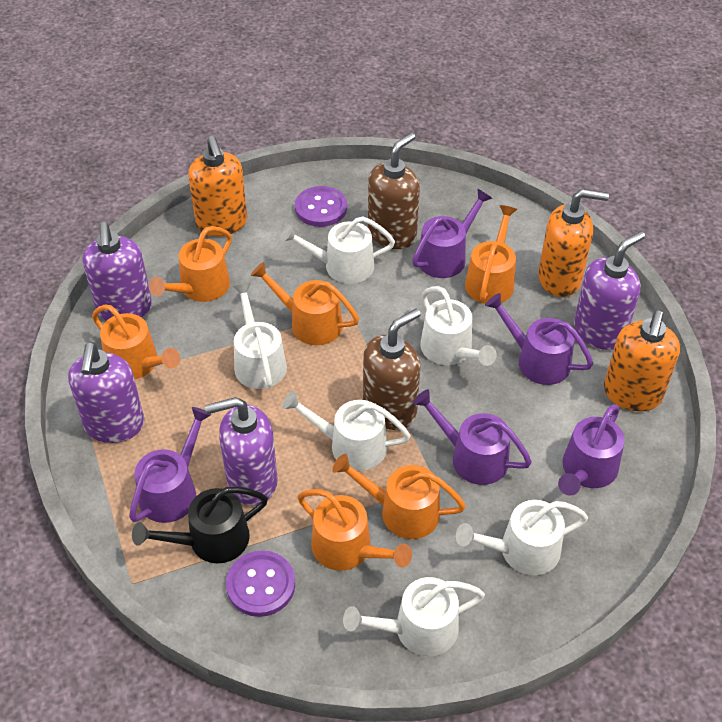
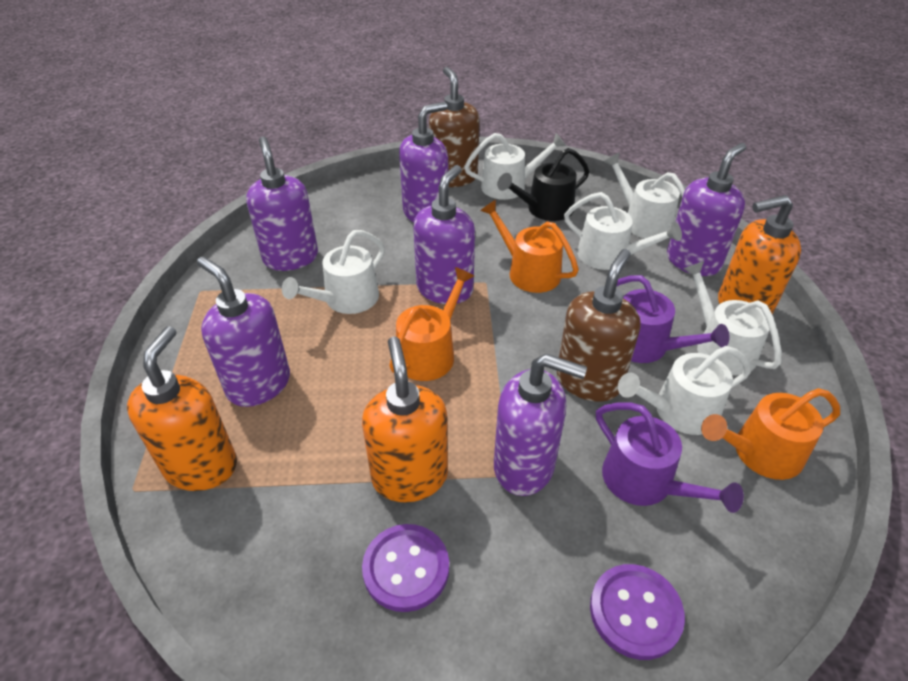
orange watering can: 6 -> 3
purple soap dispenser: 4 -> 6
purple watering can: 5 -> 2

